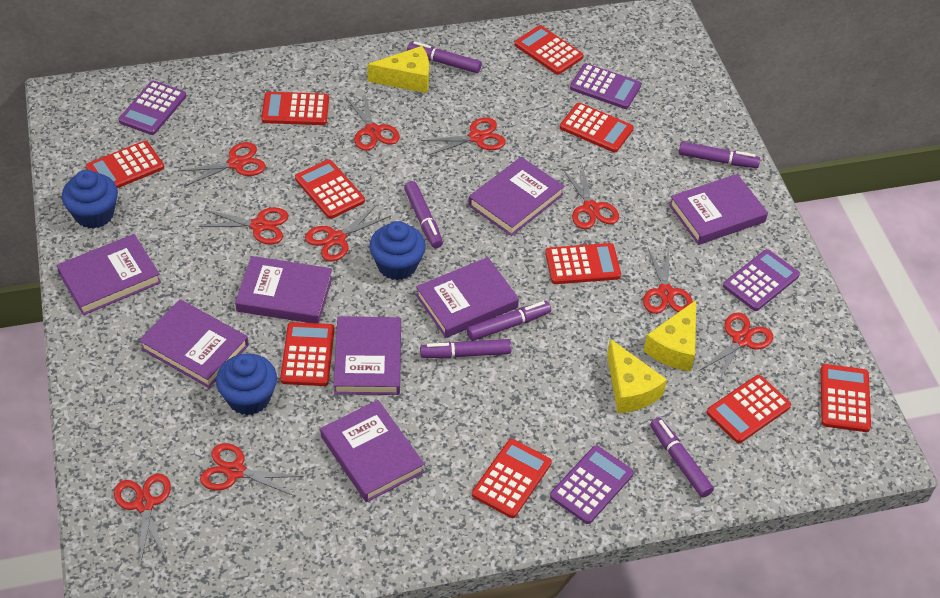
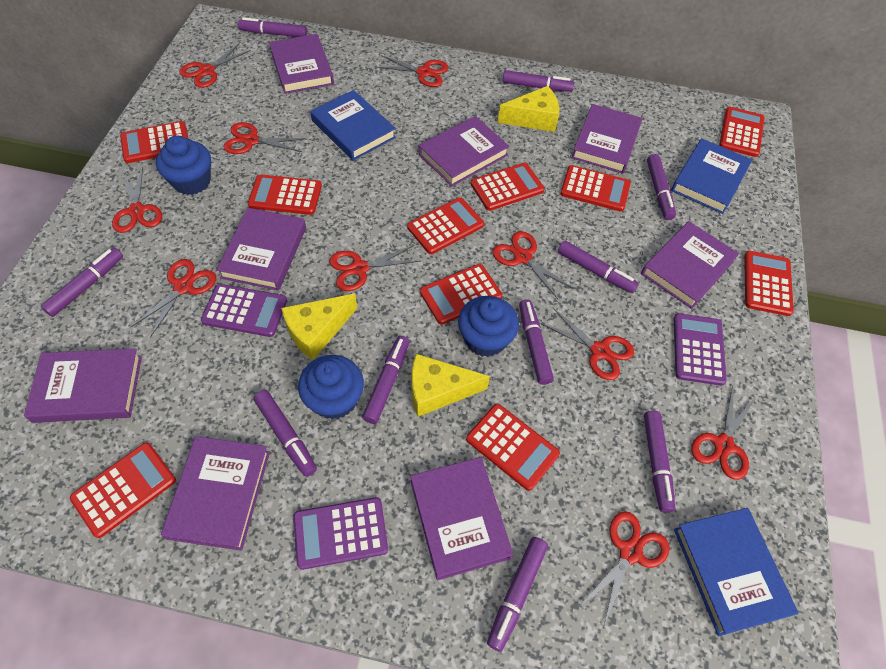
blue book: 0 -> 3
purple calculator: 4 -> 3
purple marker: 6 -> 10

